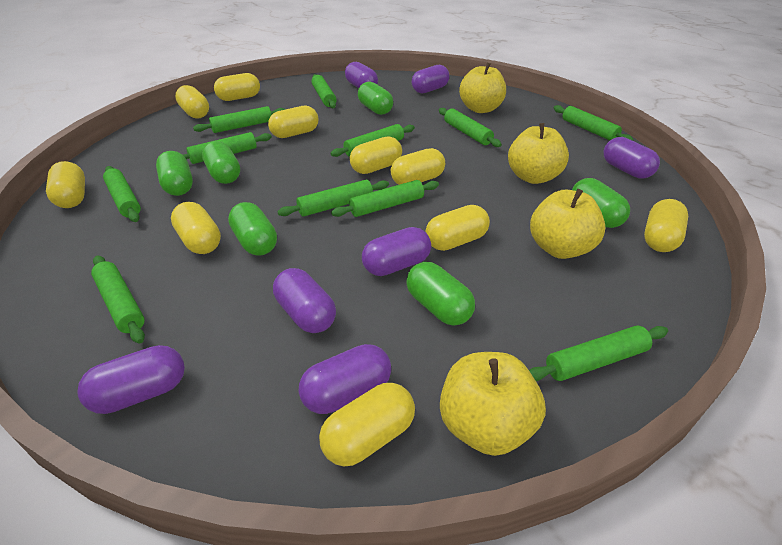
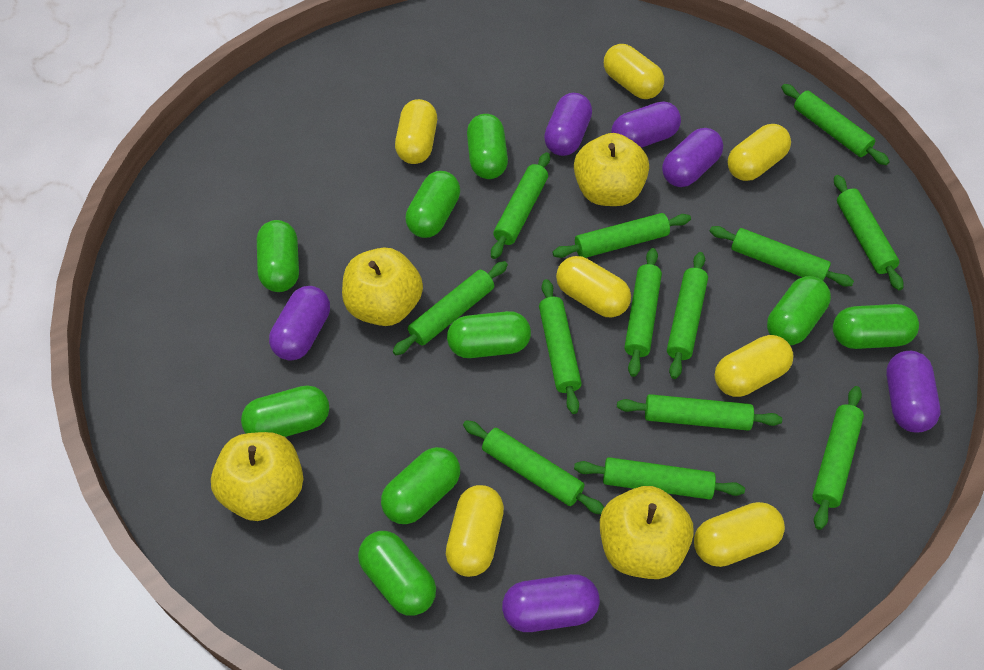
green capsule: 6 -> 9
green rolling pin: 11 -> 13
purple capsule: 7 -> 6
yellow capsule: 10 -> 7

